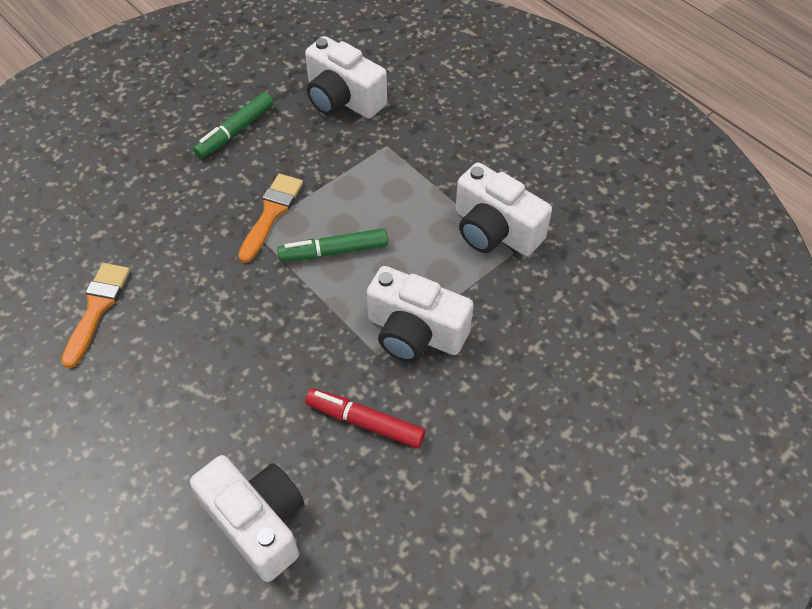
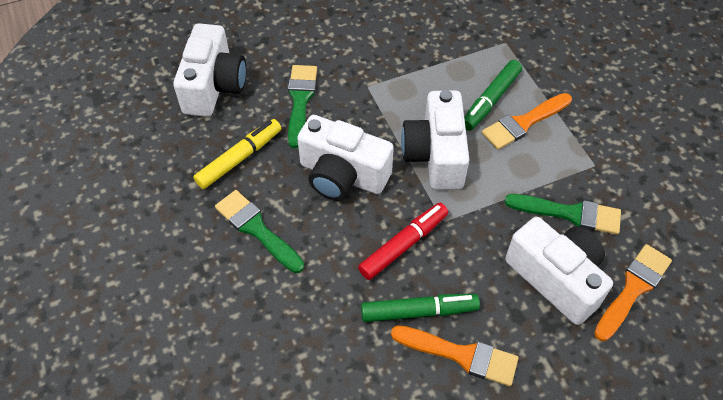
green brush: 0 -> 3
orange brush: 2 -> 3
yellow marker: 0 -> 1

